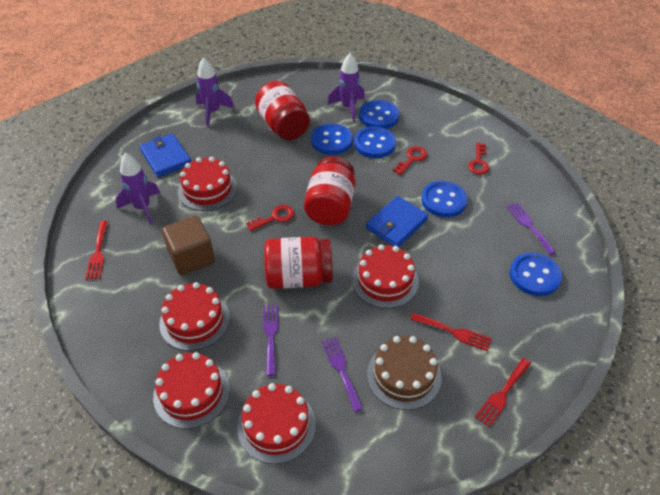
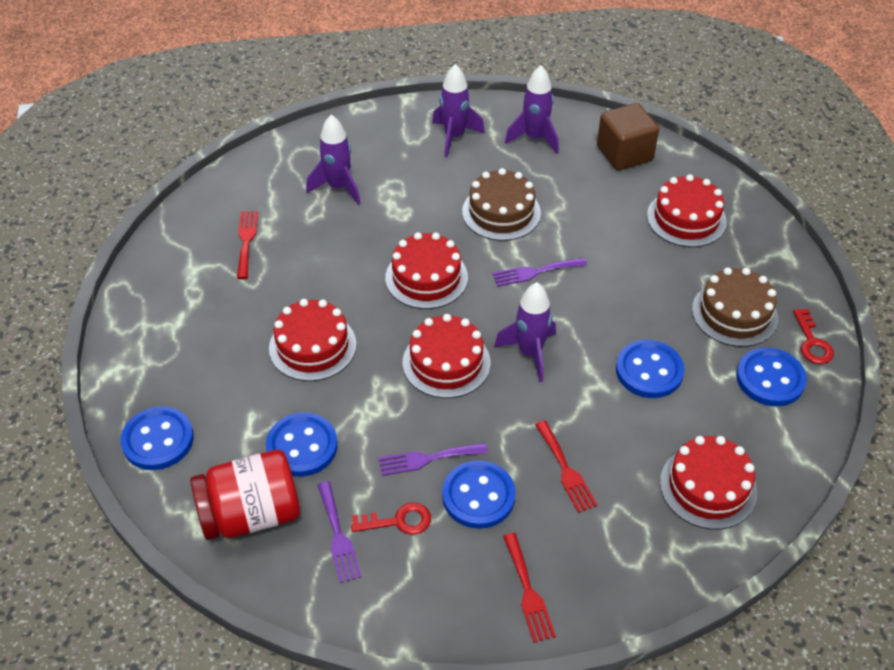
blue wallet: 2 -> 0
brown cake: 1 -> 2
purple rocket: 3 -> 4
red jar: 3 -> 1
red key: 3 -> 2

